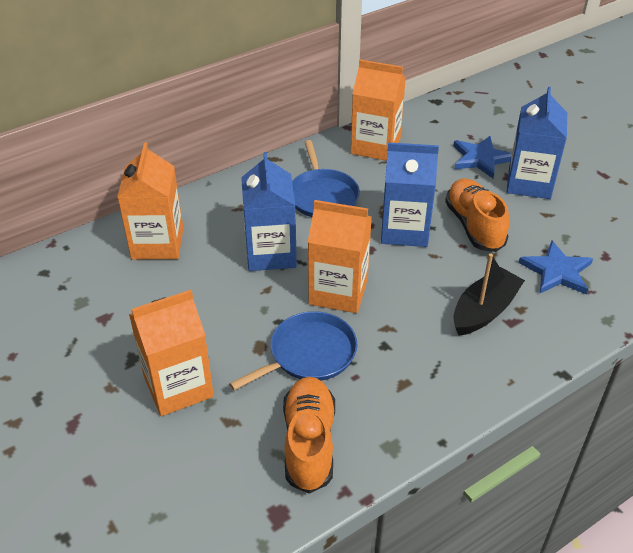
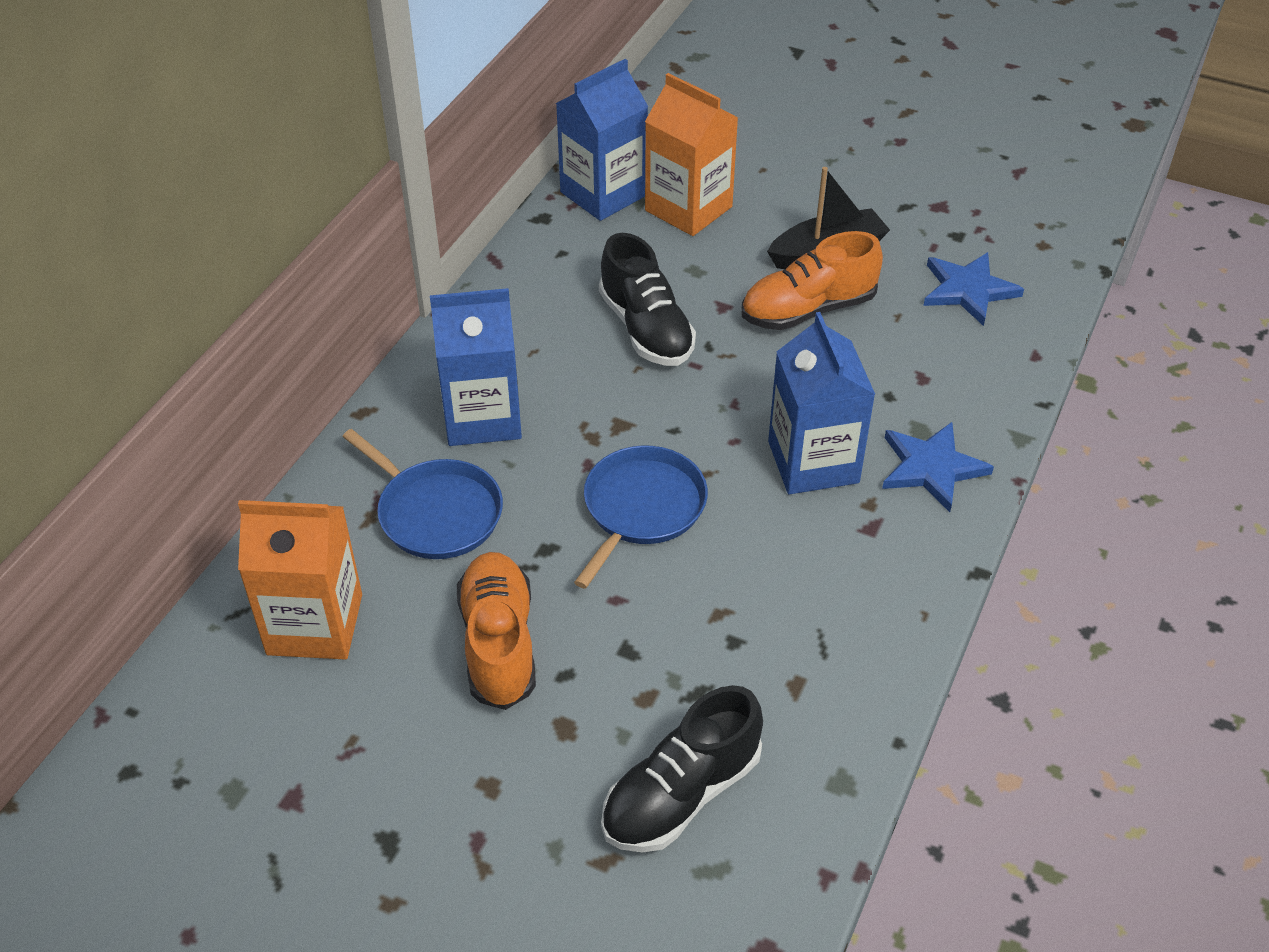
black shoe: 0 -> 2
orange carton: 4 -> 2

